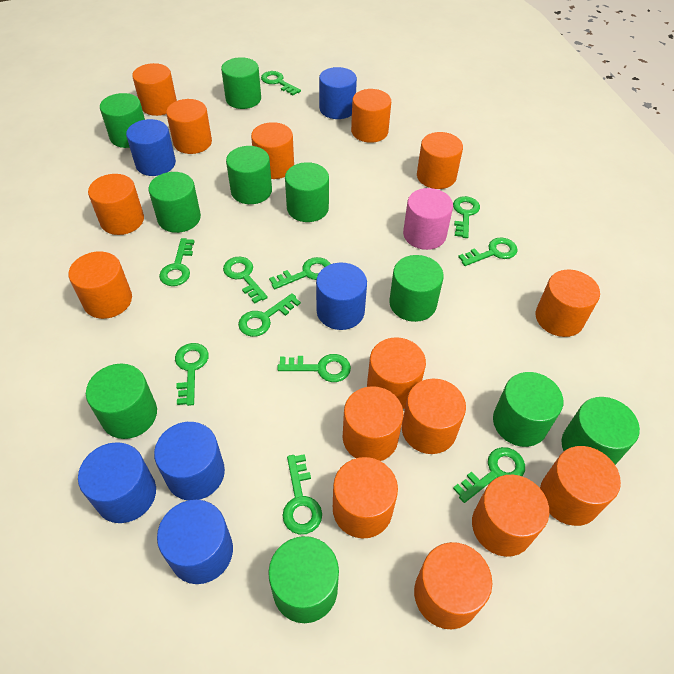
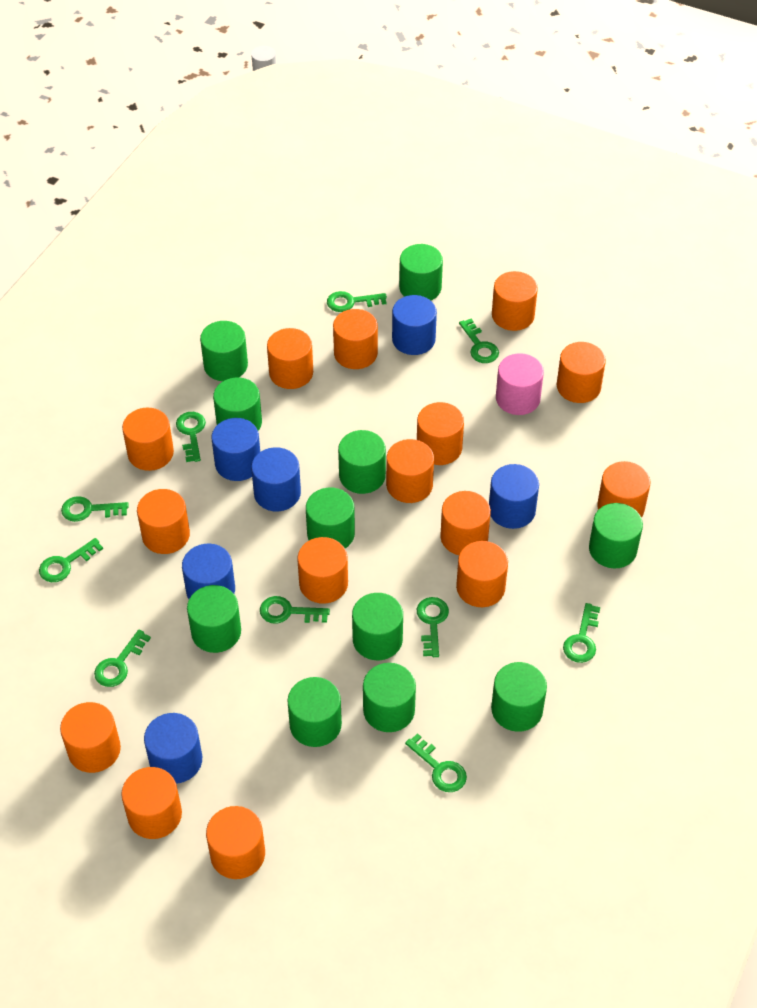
green cylinder: 10 -> 11
green key: 11 -> 10

